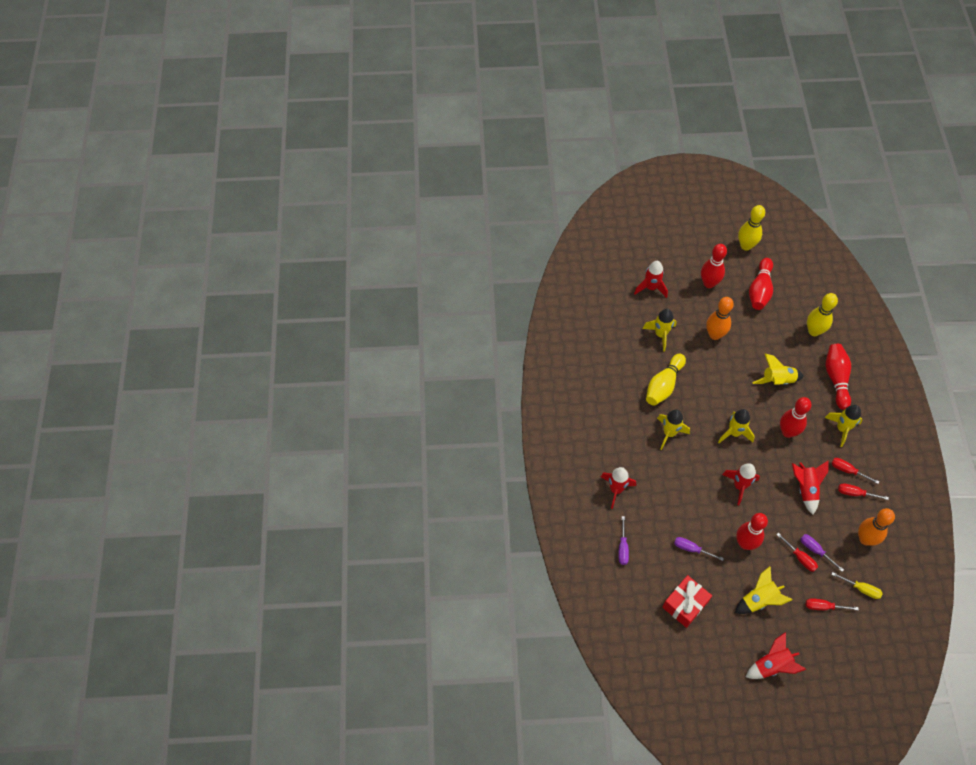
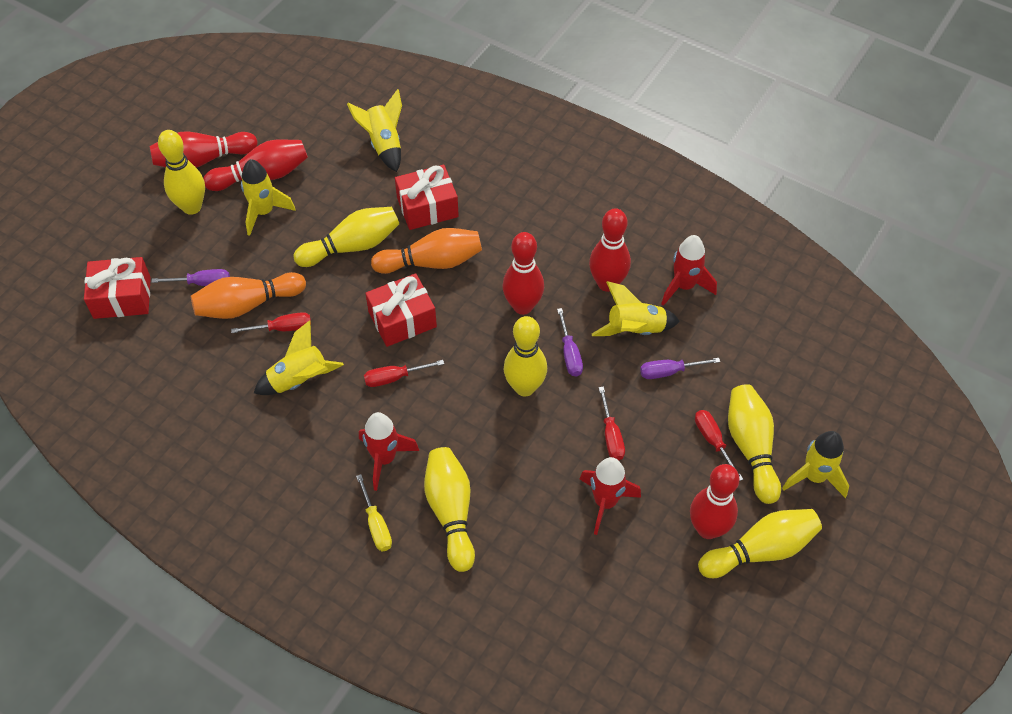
red gift: 1 -> 3
red rocket: 5 -> 3
yellow bowling pin: 3 -> 6
yellow rocket: 6 -> 5

